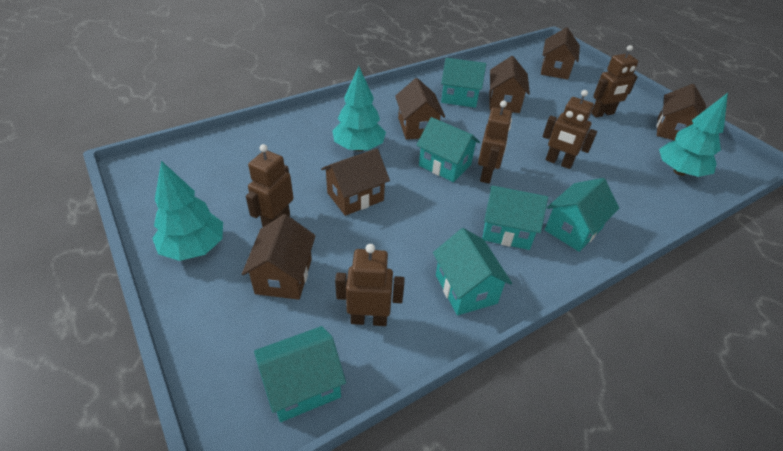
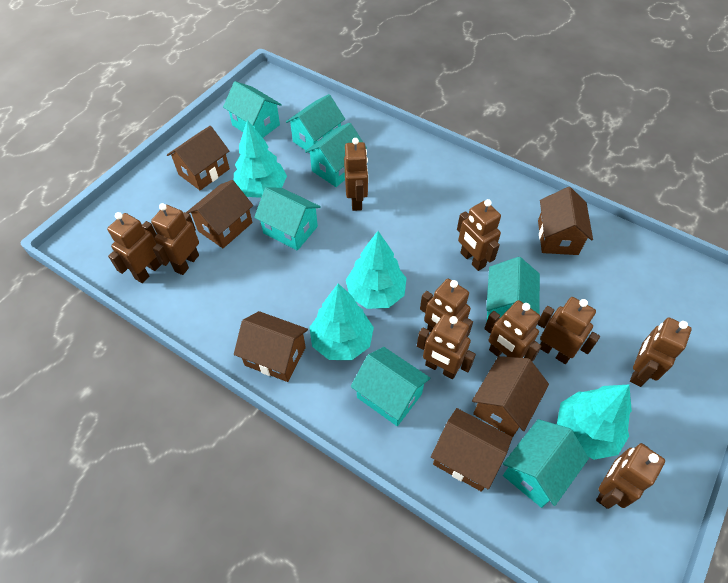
brown robot: 5 -> 10
turquoise house: 6 -> 7
turquoise tree: 3 -> 4

